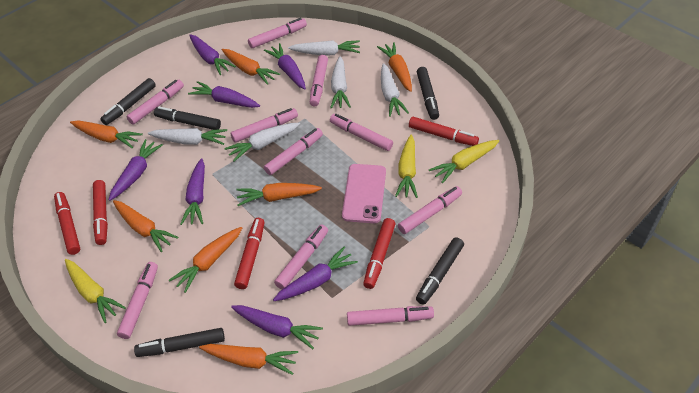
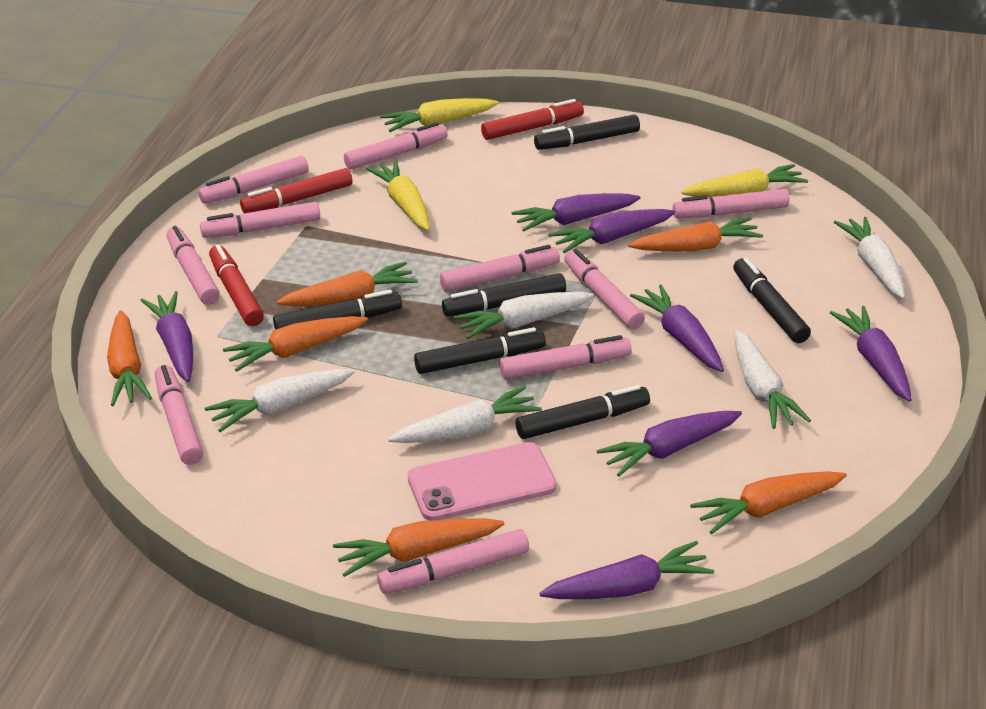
black marker: 5 -> 6
orange carrot: 7 -> 6
red marker: 5 -> 3

